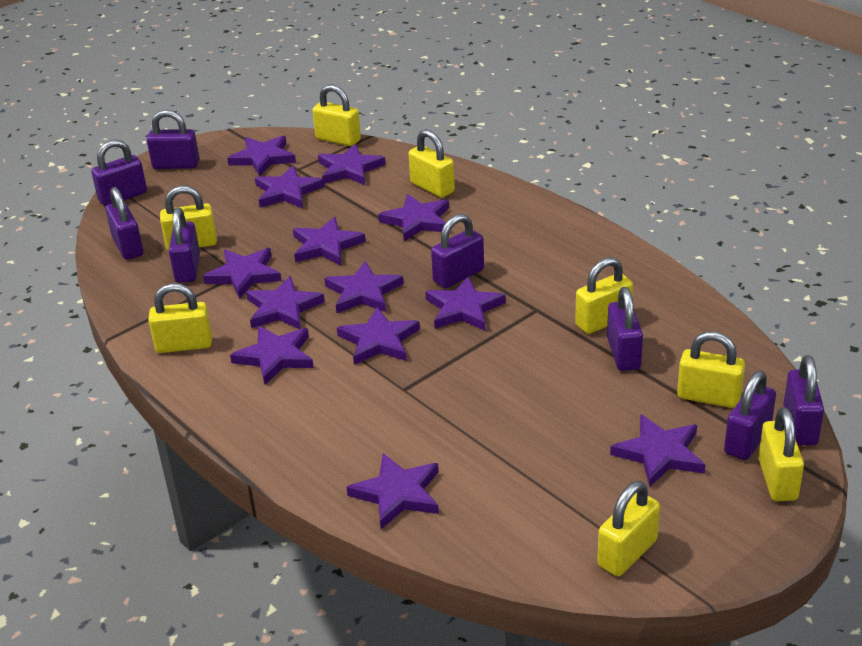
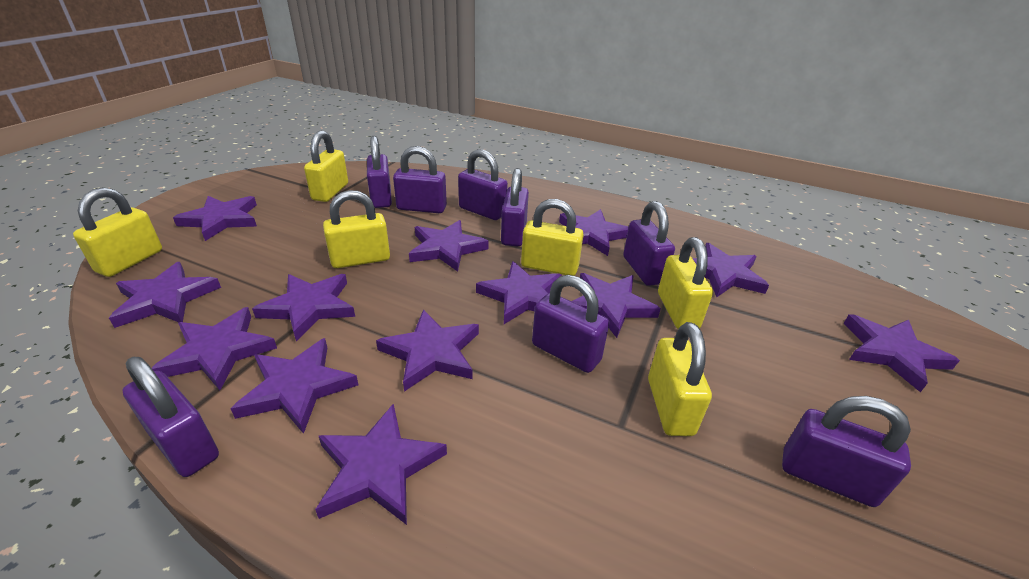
yellow padlock: 8 -> 6

